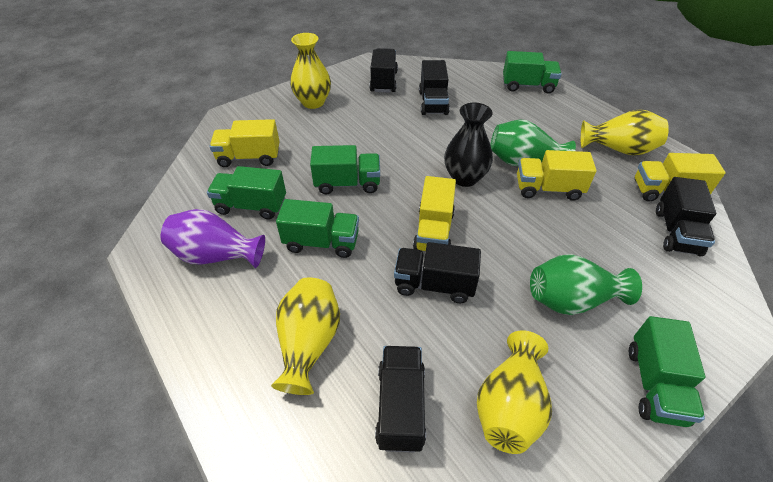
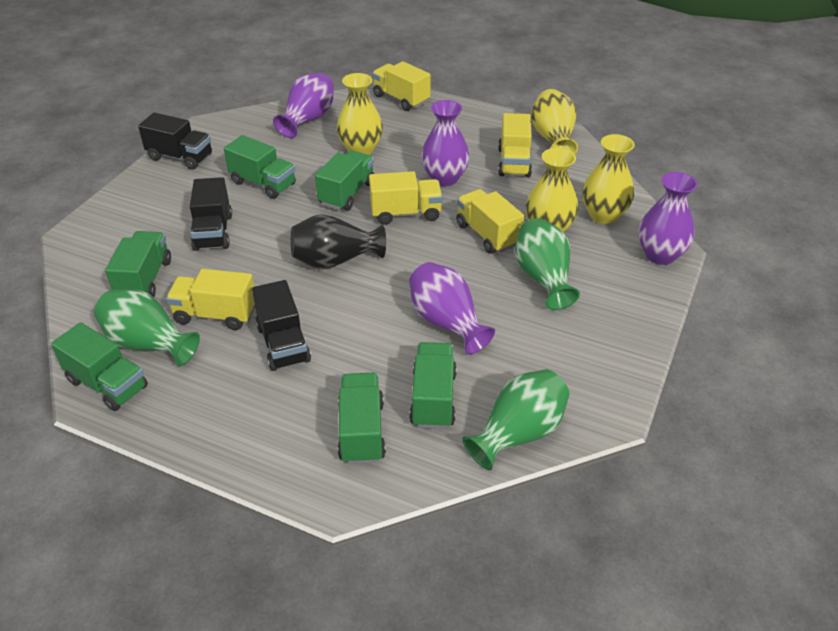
black truck: 5 -> 3
green truck: 5 -> 6
green vase: 2 -> 3
purple vase: 1 -> 4
yellow truck: 4 -> 5

